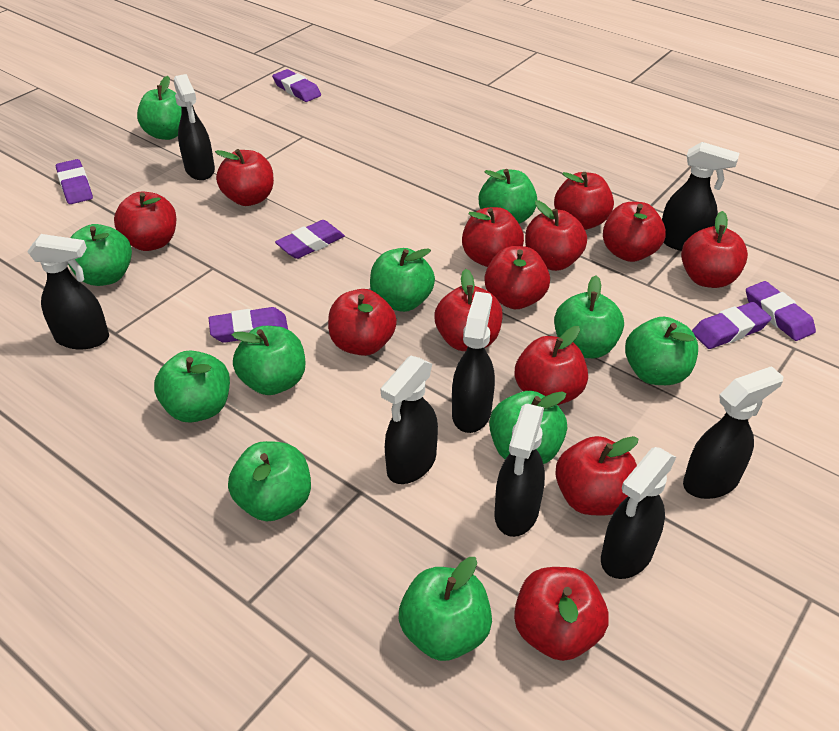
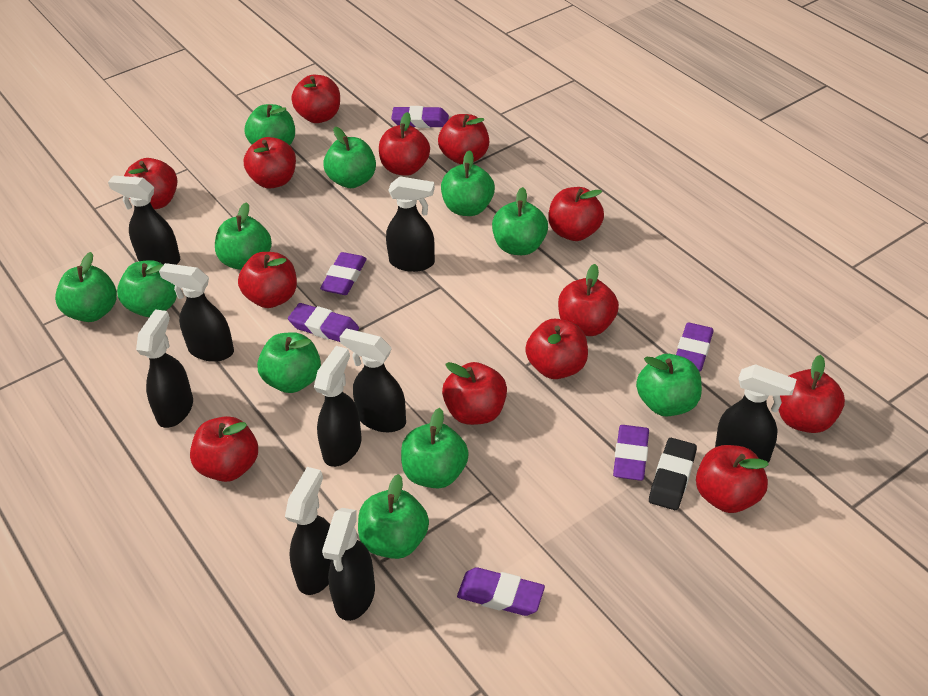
black eraser: 0 -> 1
black spray bottle: 8 -> 9

